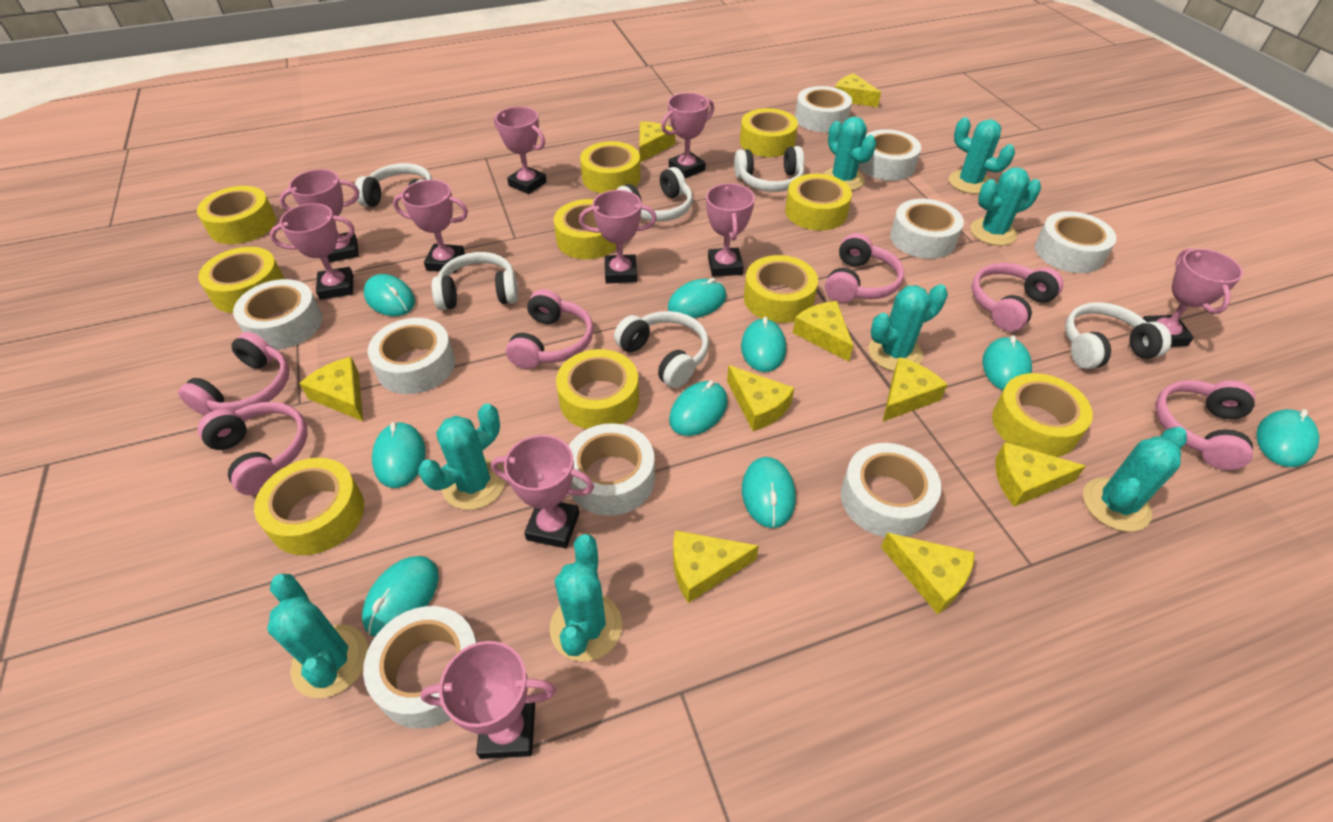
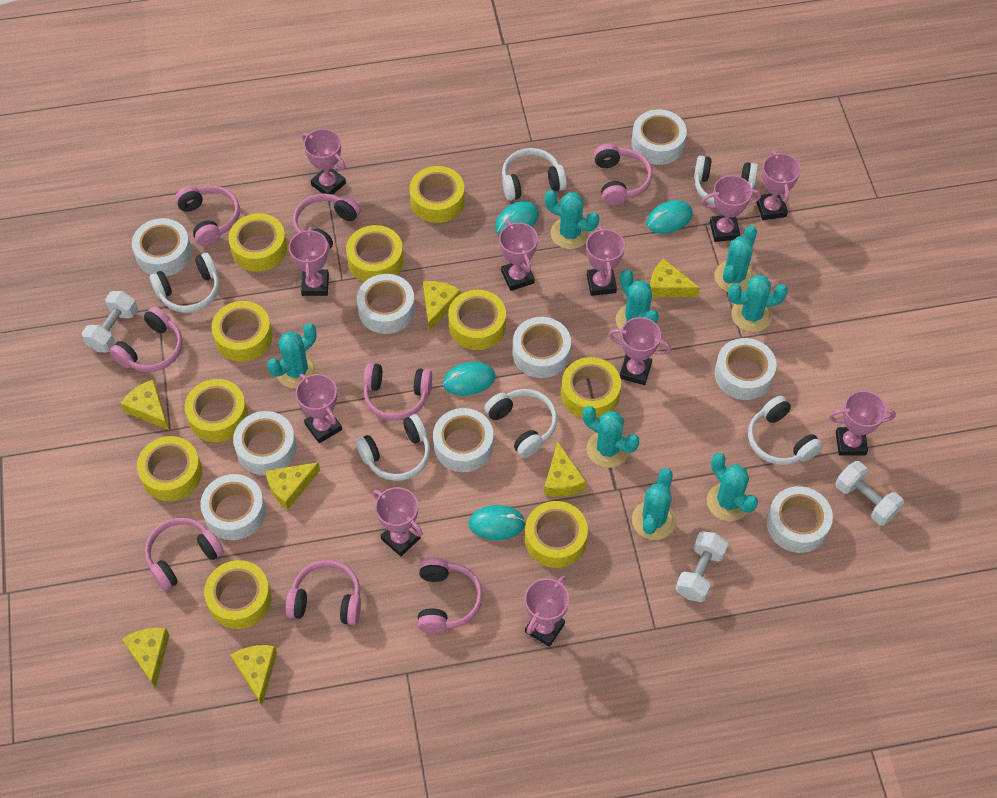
pink headphones: 6 -> 8
pink trophy: 10 -> 11
turquoise mouse: 9 -> 4
white dumbbell: 0 -> 3
yellow cheese: 9 -> 7

